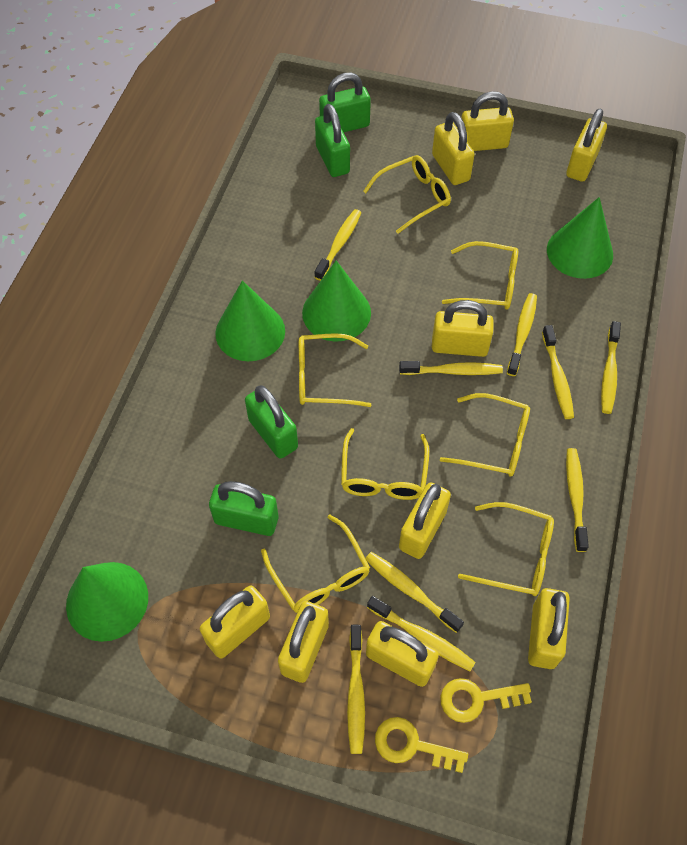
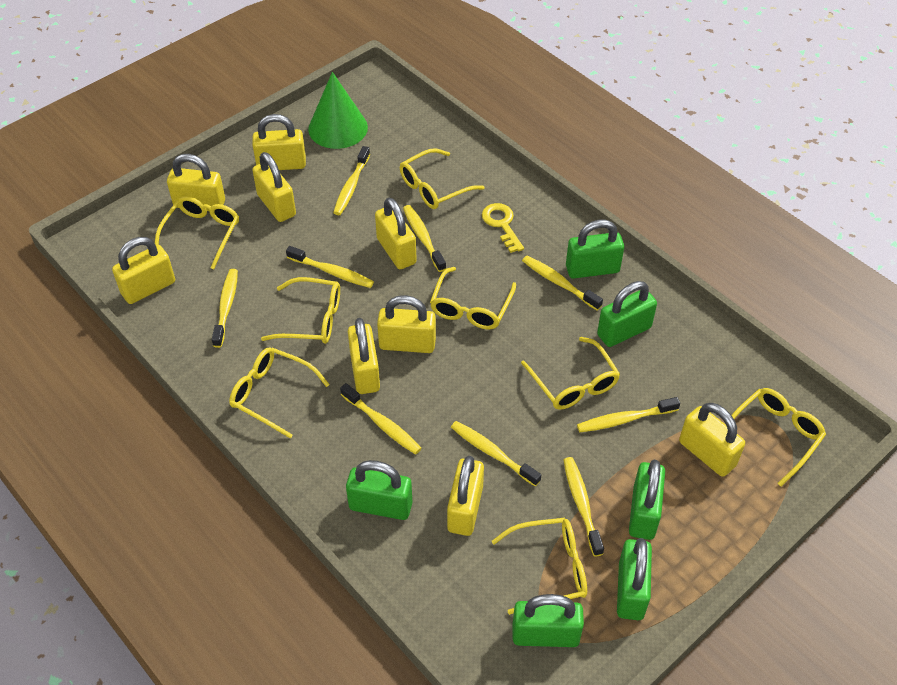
green cone: 4 -> 1
green padlock: 4 -> 6
yellow glasses: 7 -> 8
yellow key: 2 -> 1

